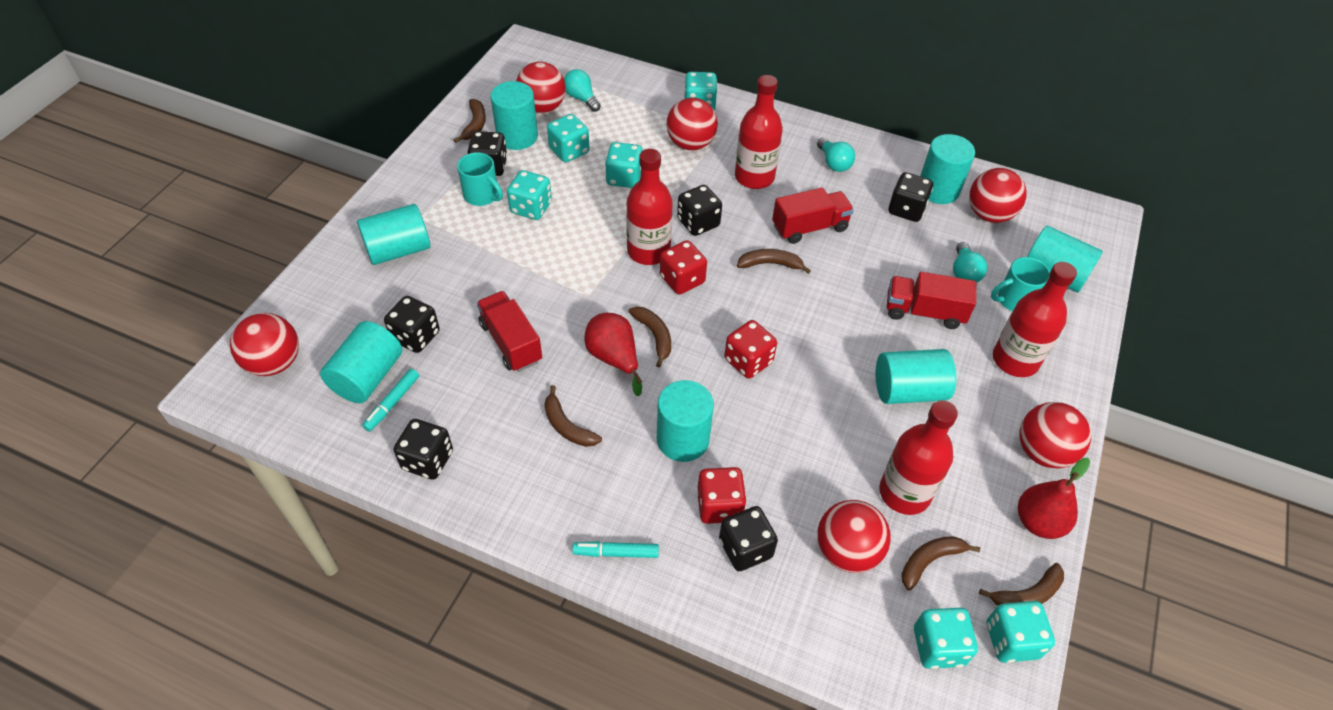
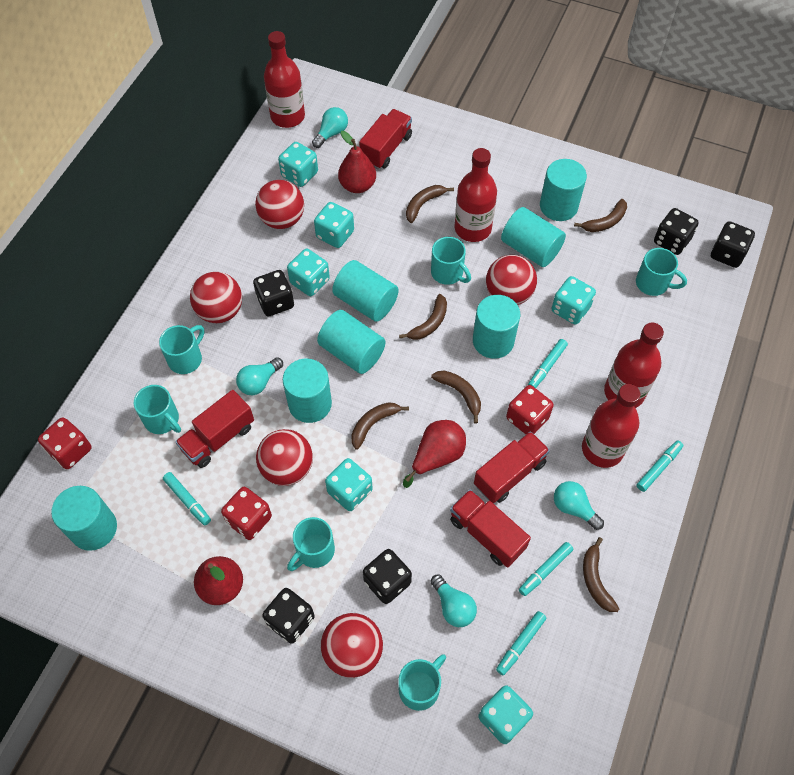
black dice: 6 -> 5
red ball: 6 -> 5
red pear: 2 -> 3
red truck: 3 -> 4
turquoise light bulb: 3 -> 4
turquoise marker: 2 -> 5
turquoise mug: 2 -> 6

